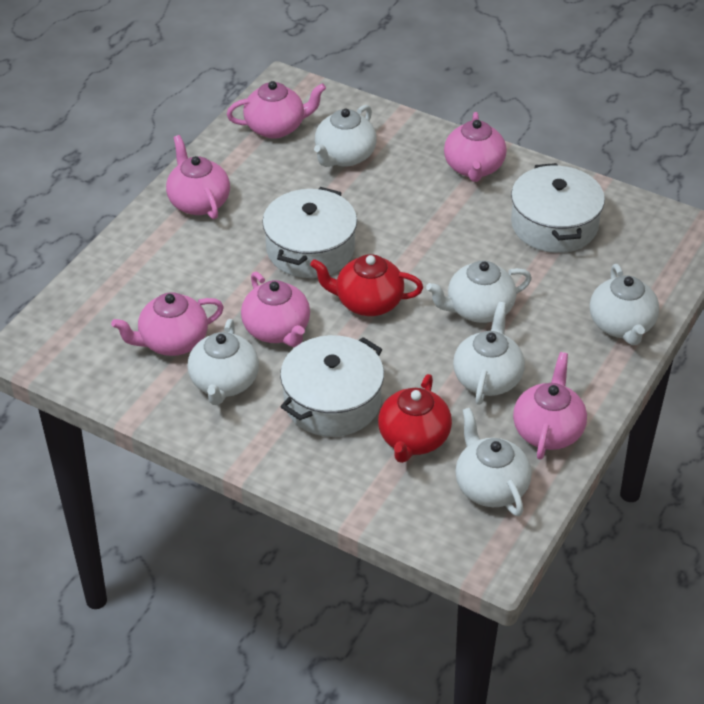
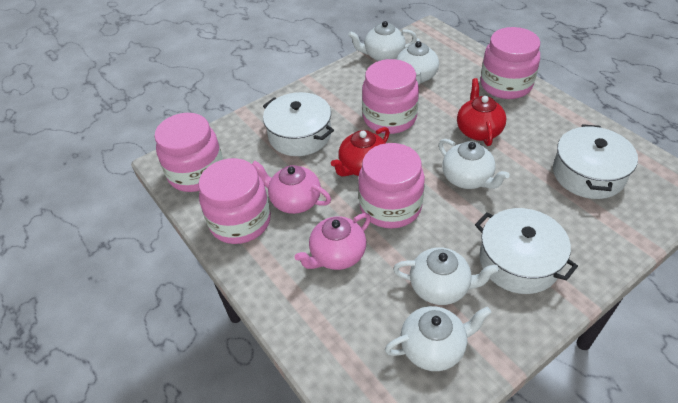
pink jar: 0 -> 5
pink teapot: 6 -> 2
white teapot: 6 -> 5

